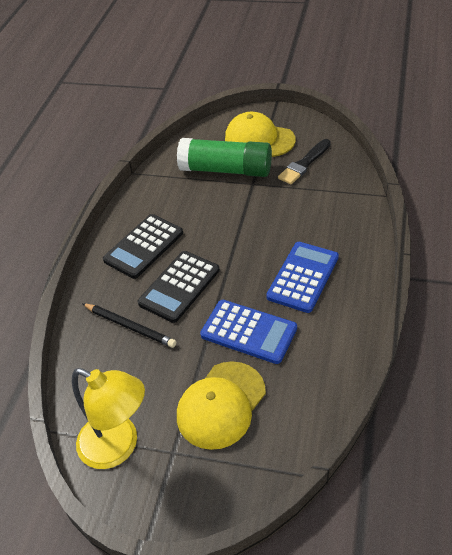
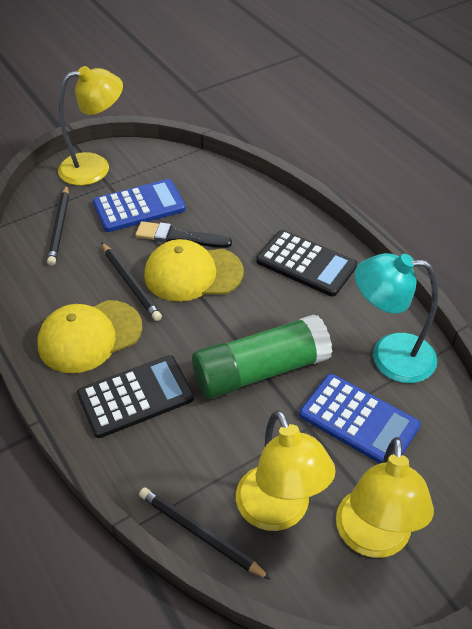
black pencil: 1 -> 3
turquoise lamp: 0 -> 1
yellow lamp: 1 -> 3

